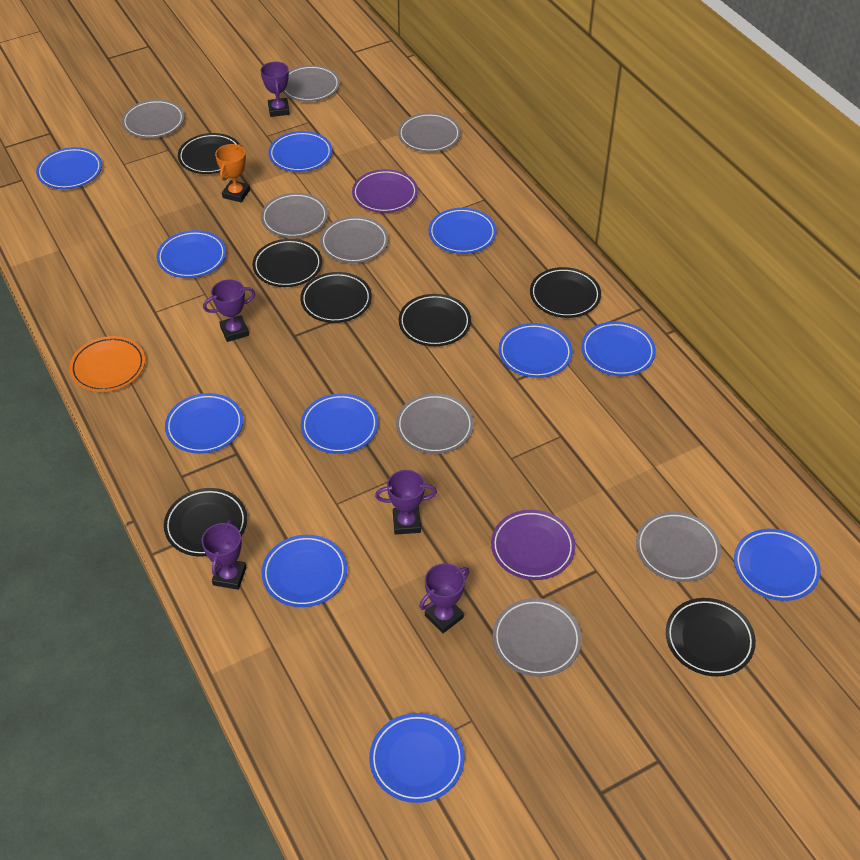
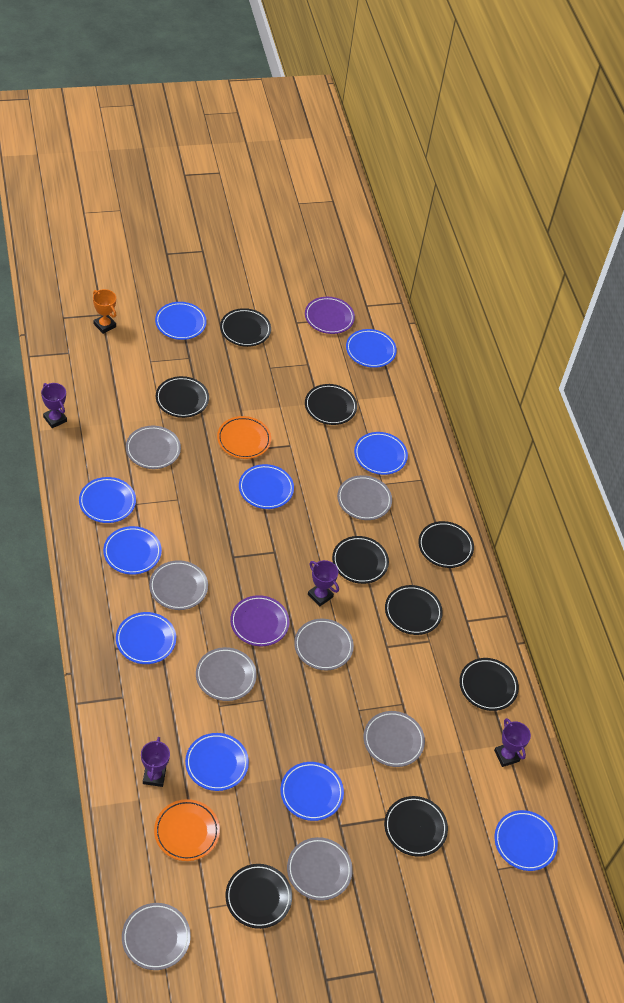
black plate: 7 -> 9
blue plate: 11 -> 10
orange plate: 1 -> 2
purple trophy: 5 -> 4

